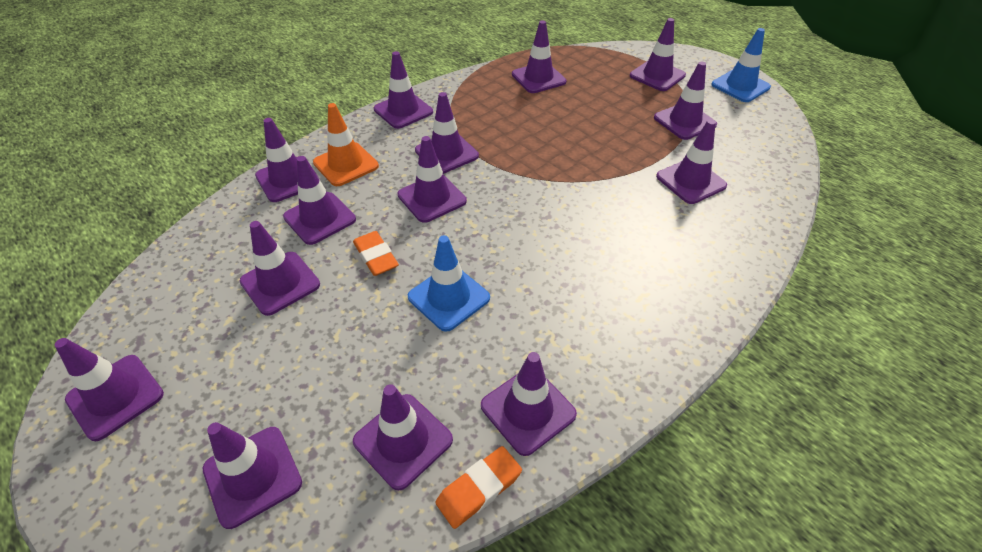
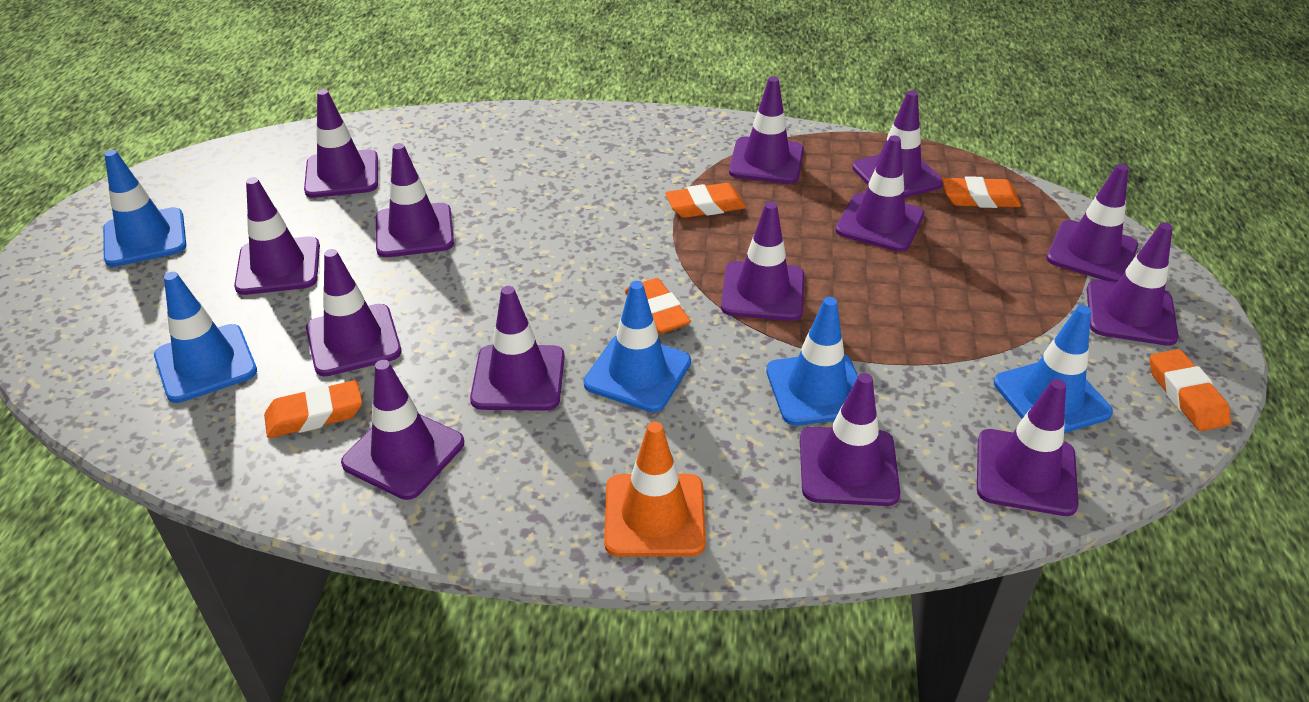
blue traffic cone: 2 -> 5
orange eraser: 2 -> 5

